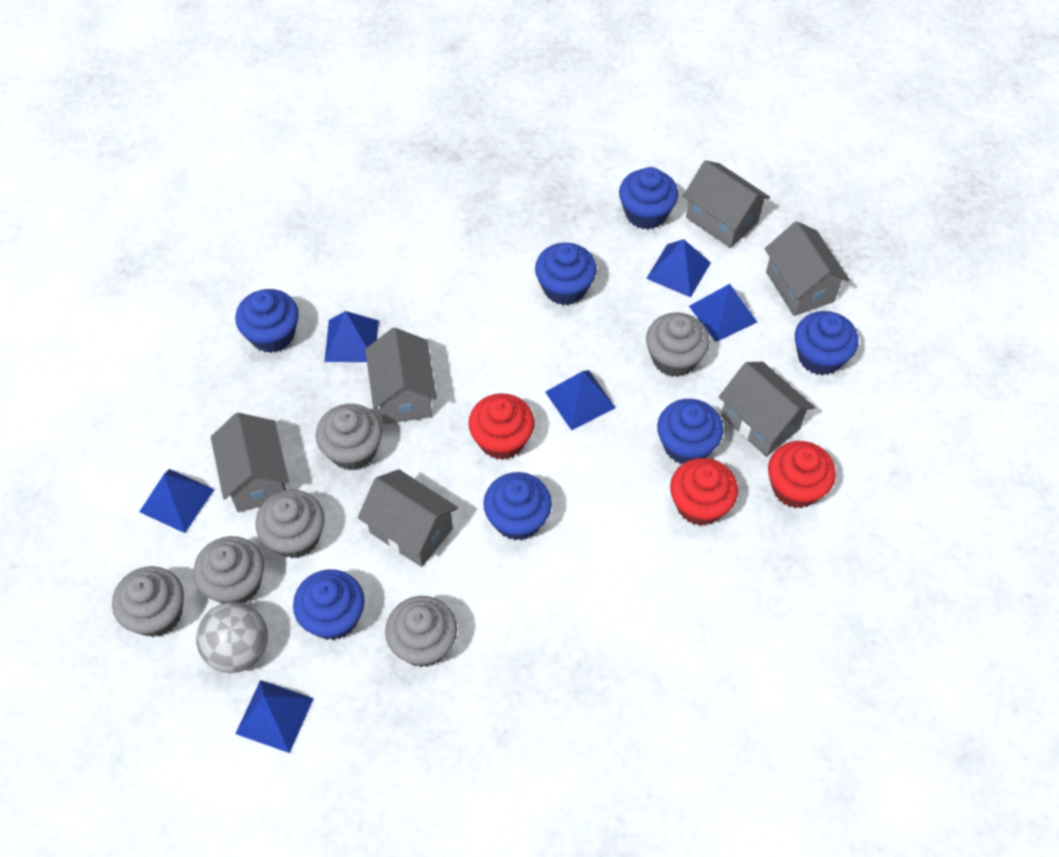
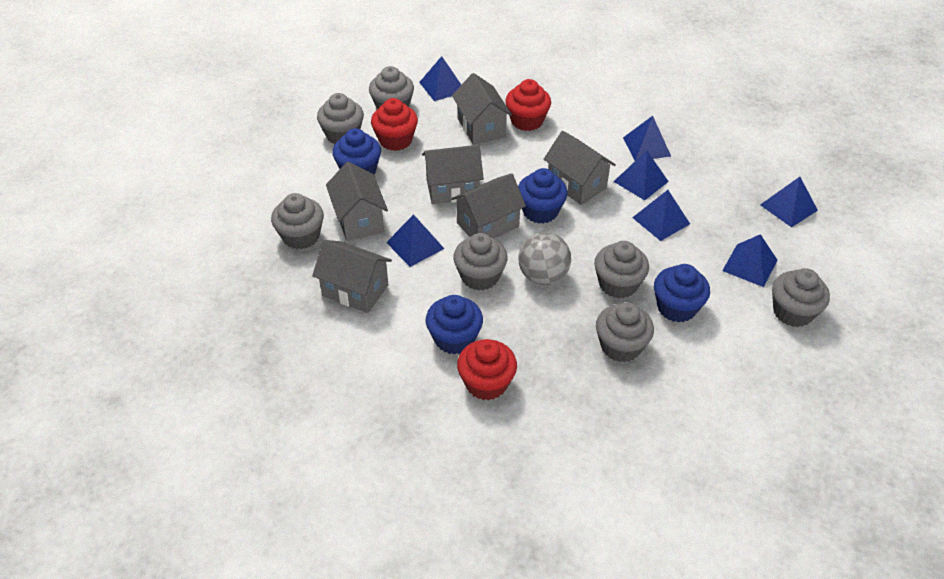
blue cupcake: 7 -> 4
blue pyramid: 6 -> 7
grey cupcake: 6 -> 7

